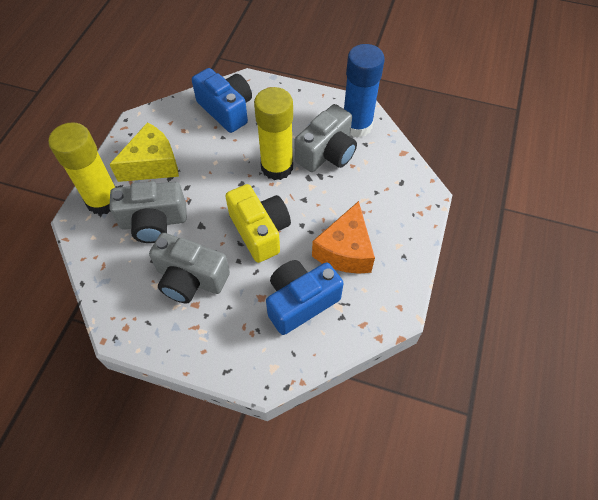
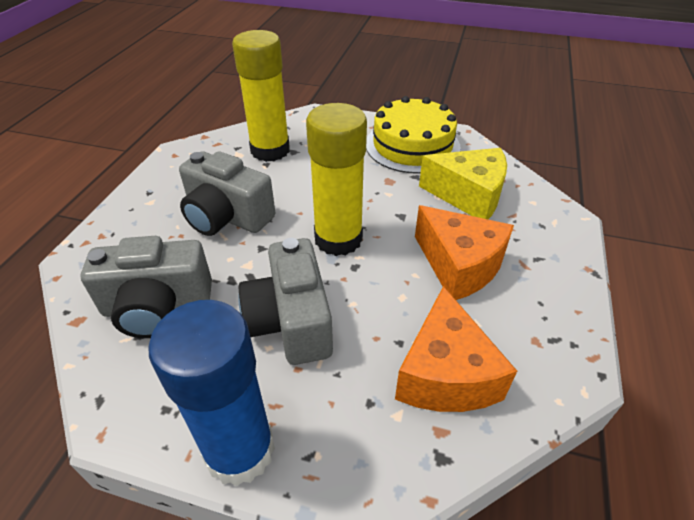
blue camera: 2 -> 0
orange cheese: 1 -> 2
yellow cake: 0 -> 1
yellow camera: 1 -> 0

